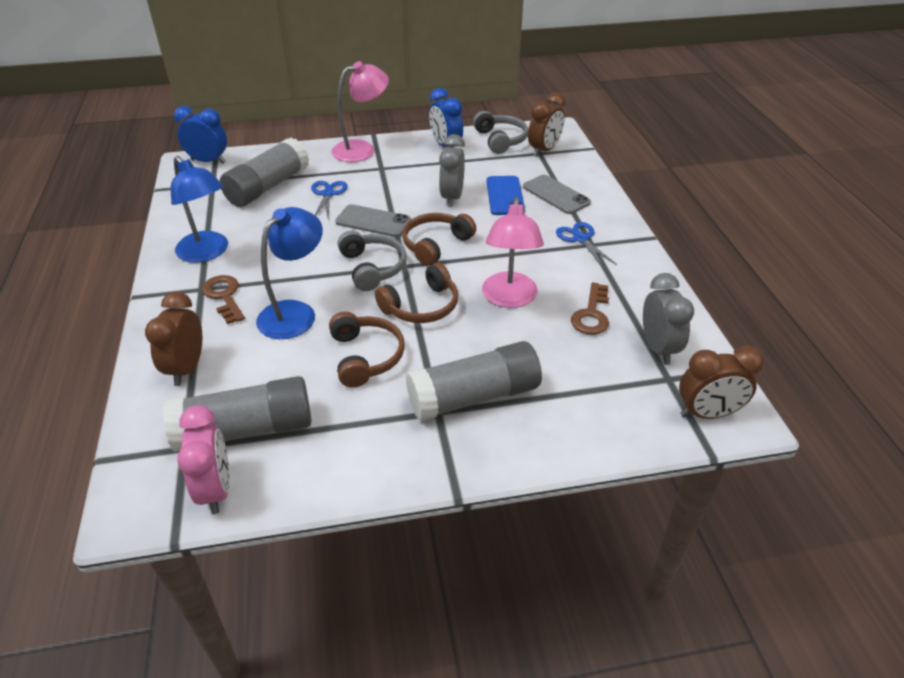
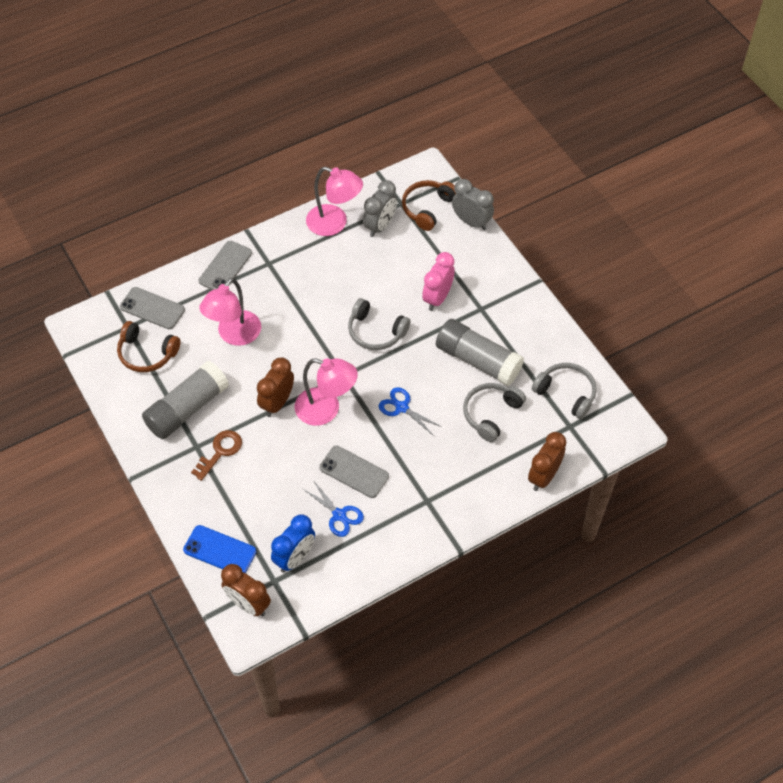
blue clock: 2 -> 1
blue lamp: 2 -> 0
brown headphones: 3 -> 2
brown key: 2 -> 1
grey glue stick: 3 -> 2
grey headphones: 2 -> 3
grey phone: 2 -> 3
pink lamp: 2 -> 3

